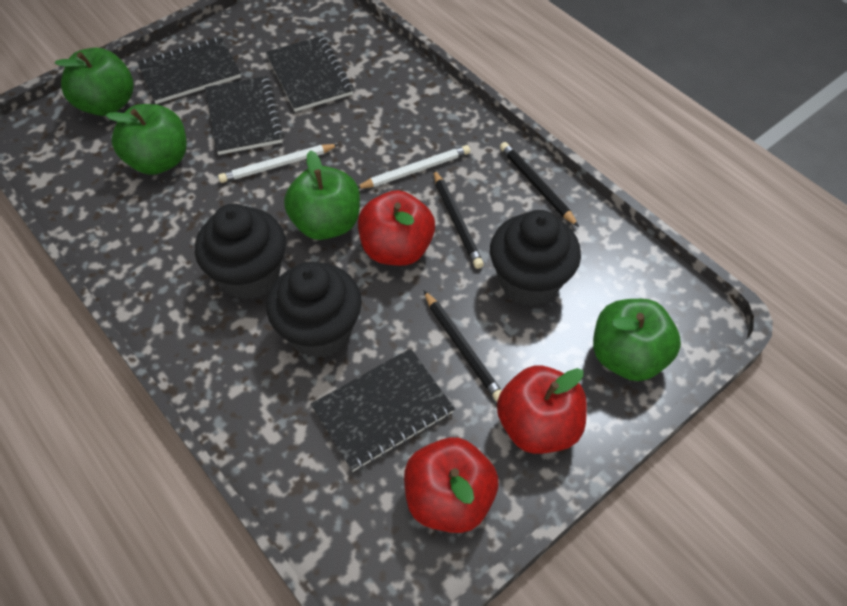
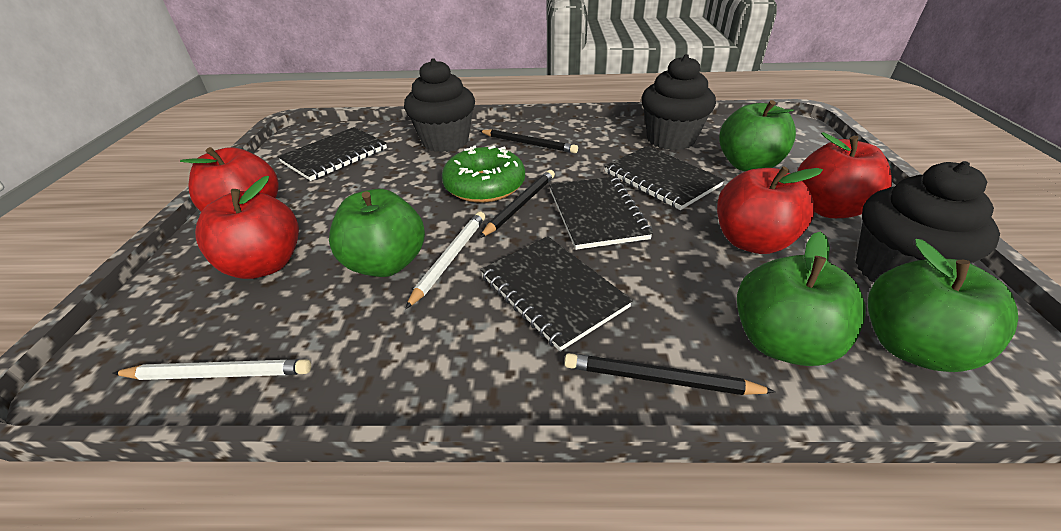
green donut: 0 -> 1
red apple: 3 -> 4

